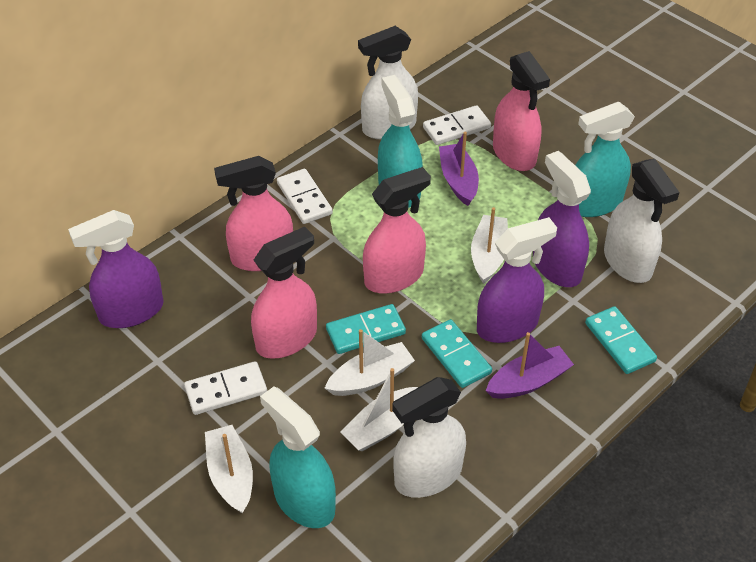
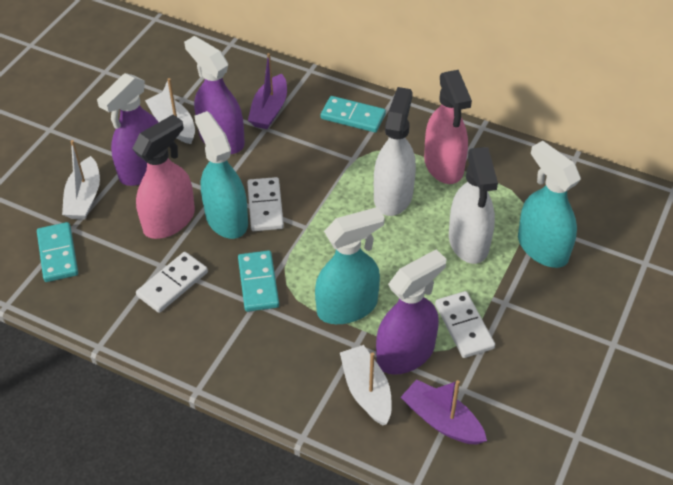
pink spray bottle: 4 -> 2
white boat: 4 -> 3
white spray bottle: 3 -> 2

